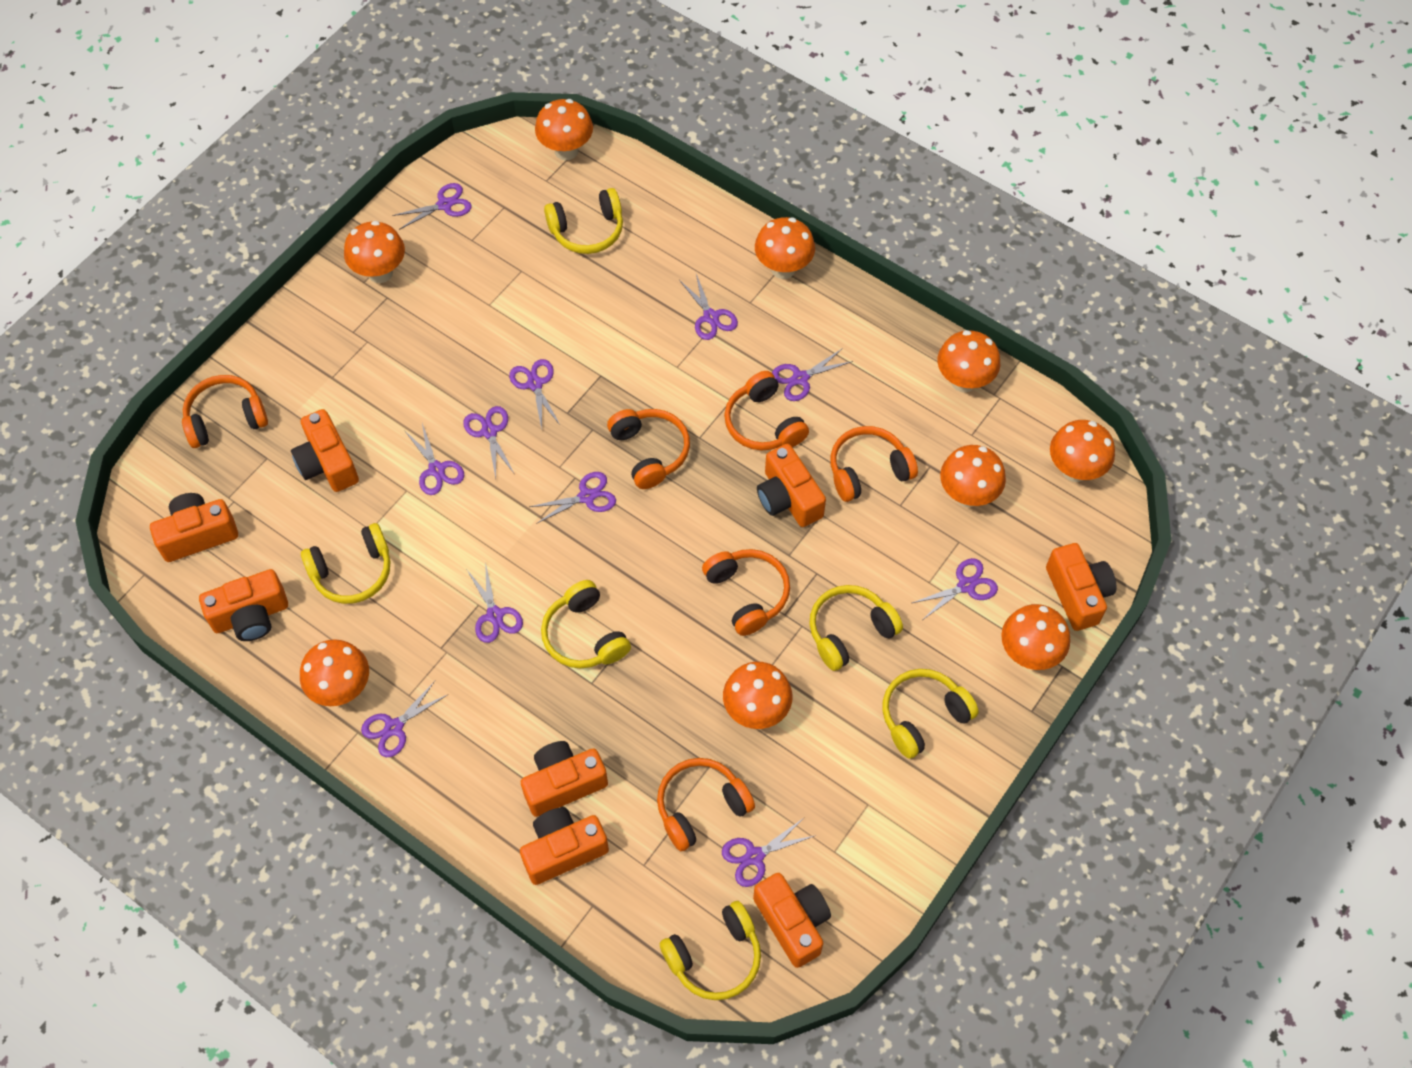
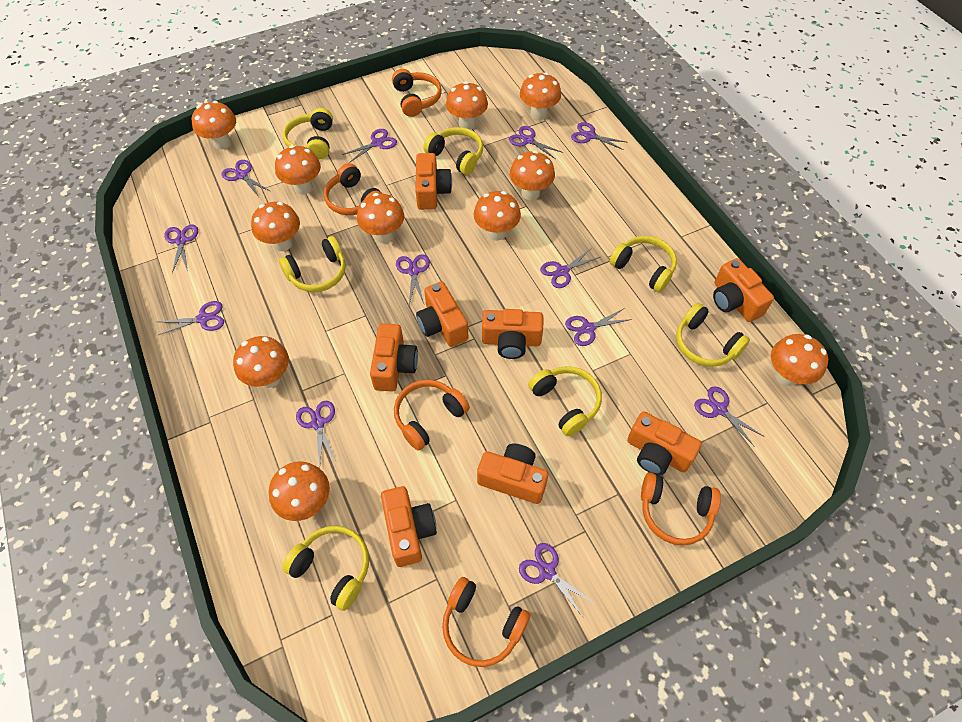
orange headphones: 6 -> 5
orange mushroom: 9 -> 11
purple scissors: 11 -> 12
yellow headphones: 6 -> 7

